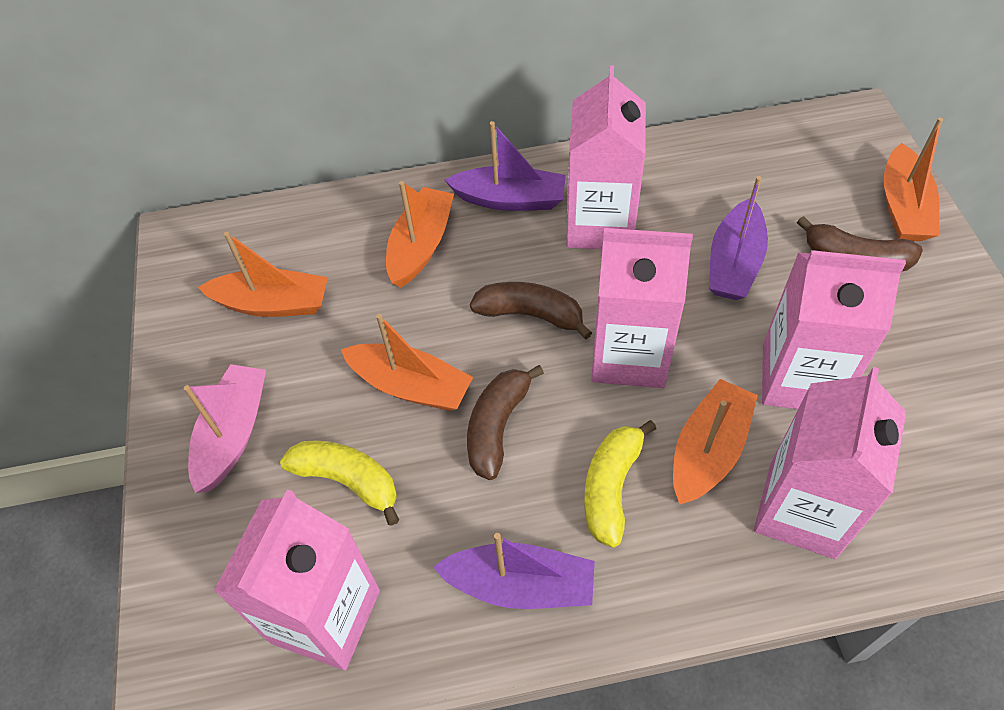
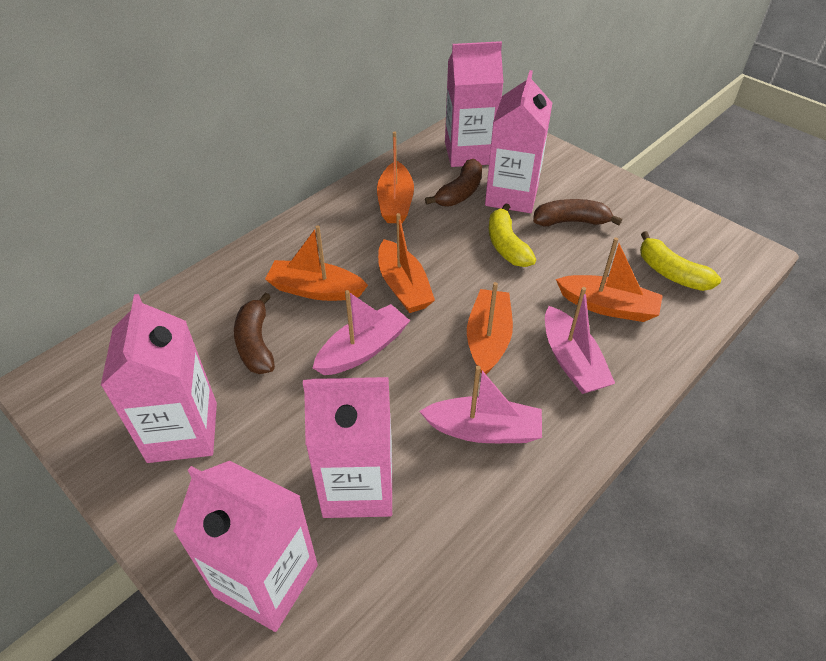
pink boat: 1 -> 3
purple boat: 3 -> 0

